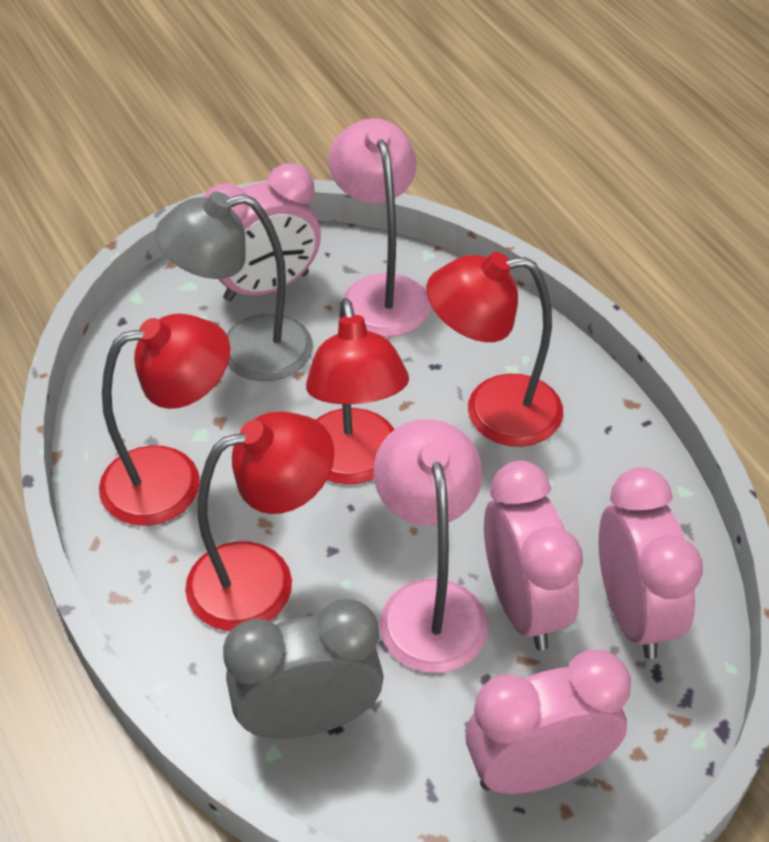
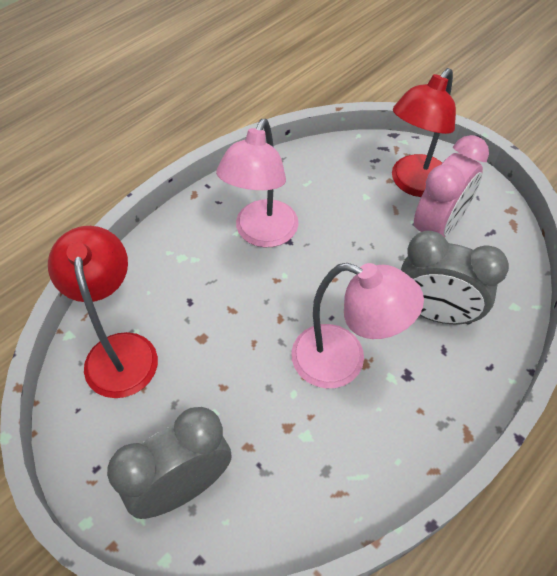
grey clock: 1 -> 2
grey lamp: 1 -> 0
pink clock: 4 -> 1
red lamp: 4 -> 2

